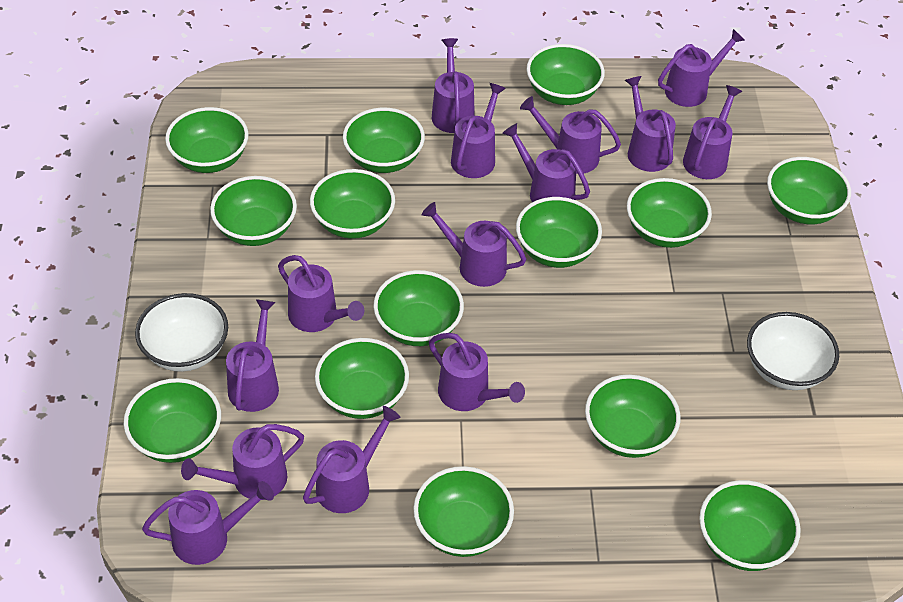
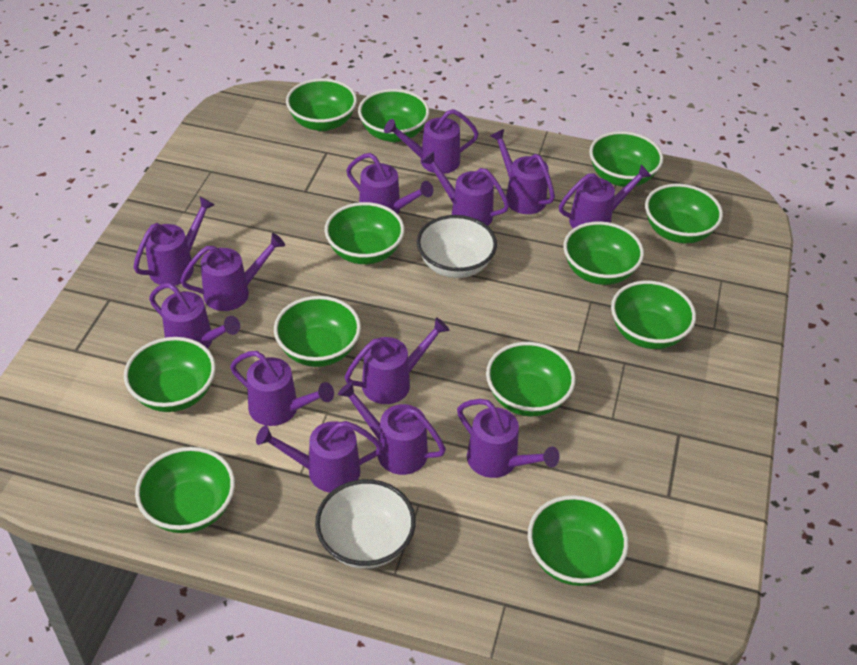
green bowl: 14 -> 12
purple watering can: 14 -> 13

